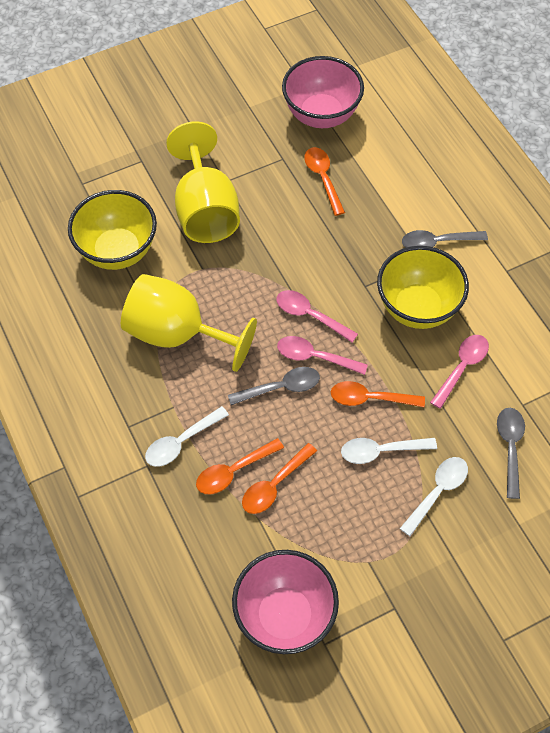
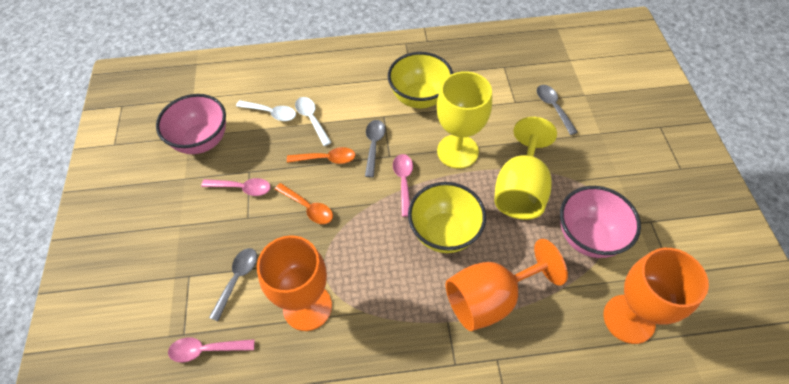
orange goblet: 0 -> 3
orange spoon: 4 -> 2
white spoon: 3 -> 2

